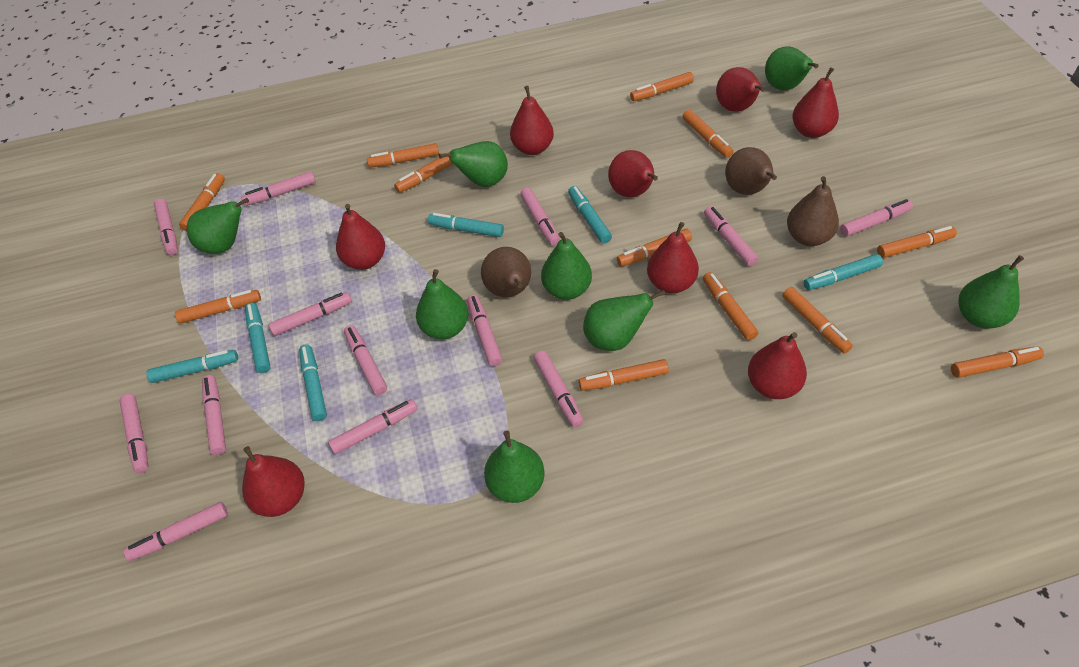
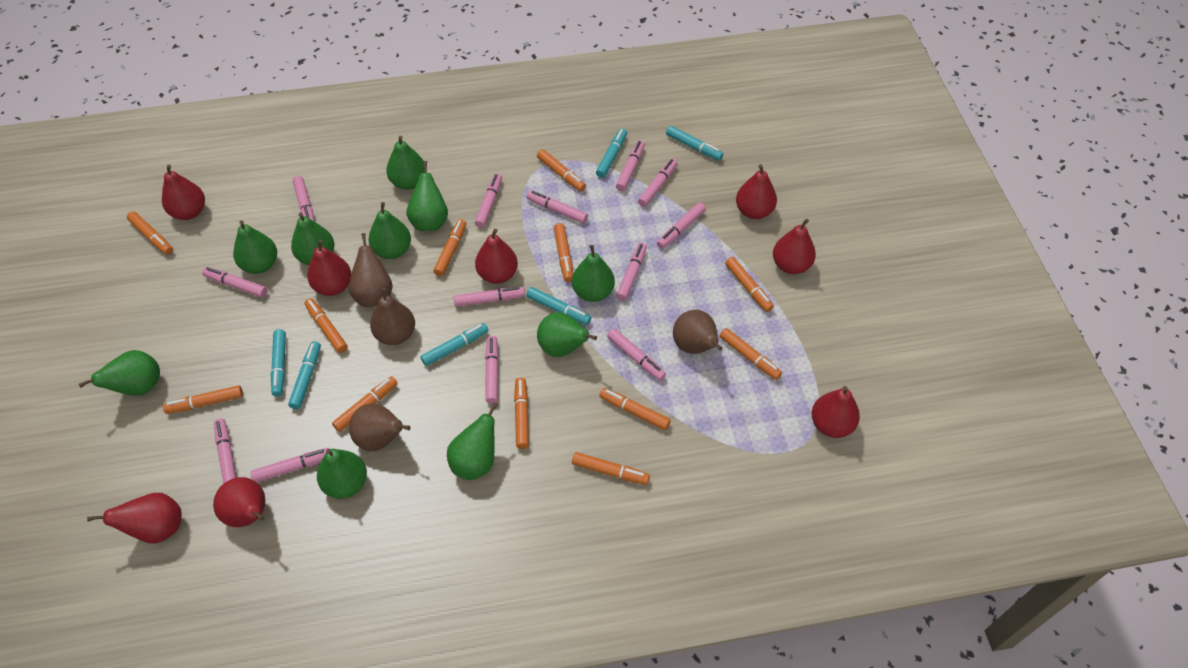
brown pear: 3 -> 4
green pear: 8 -> 10

